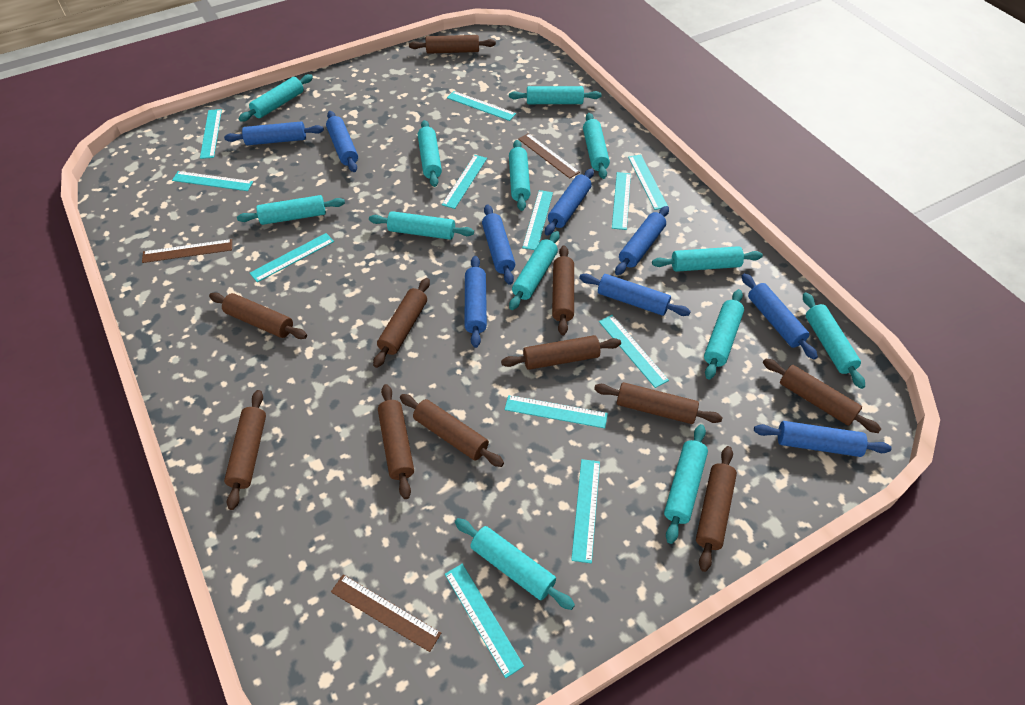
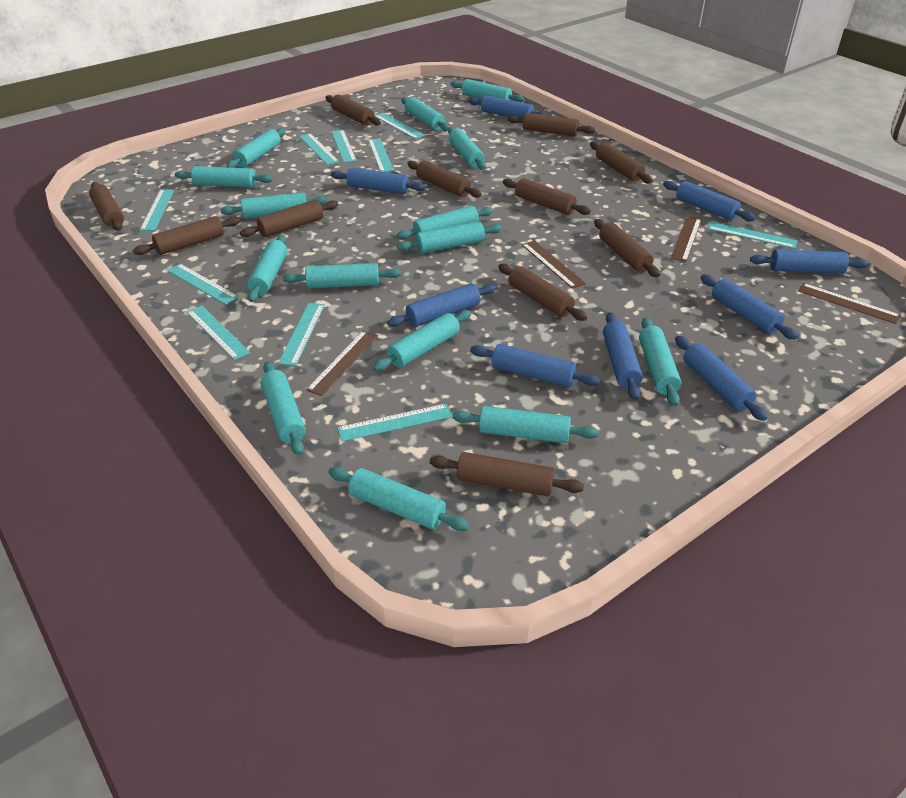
brown ruler: 3 -> 4
turquoise rolling pin: 13 -> 15
turquoise ruler: 12 -> 10

